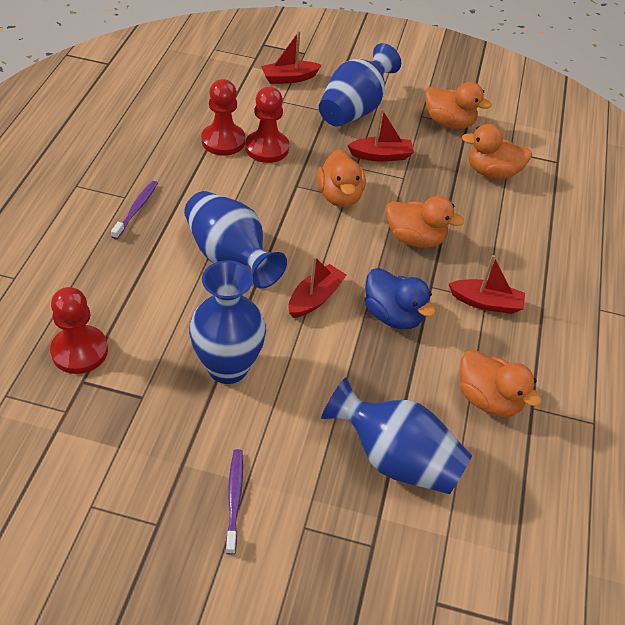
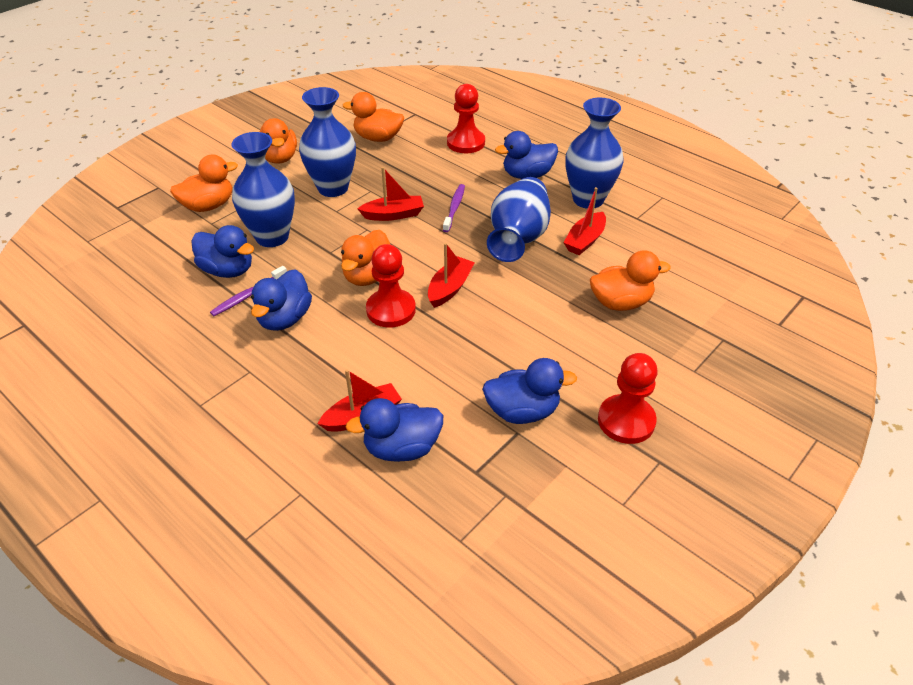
blue duck: 1 -> 5

